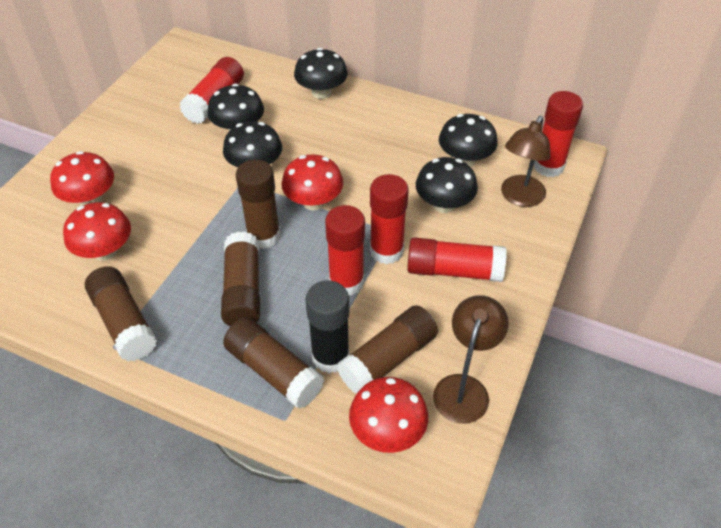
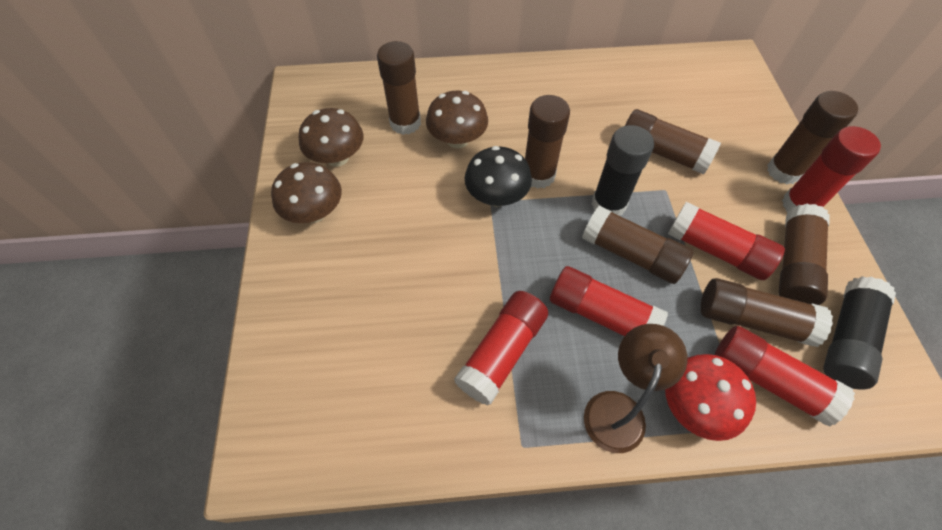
black glue stick: 1 -> 2
black mushroom: 5 -> 1
brown glue stick: 5 -> 7
brown lamp: 2 -> 1
brown mushroom: 0 -> 3
red mushroom: 4 -> 1

